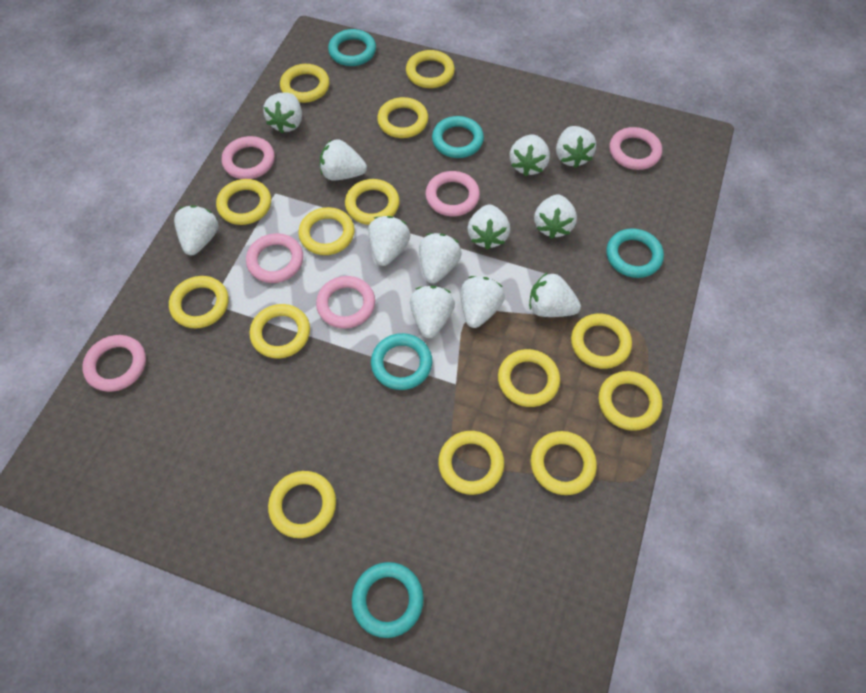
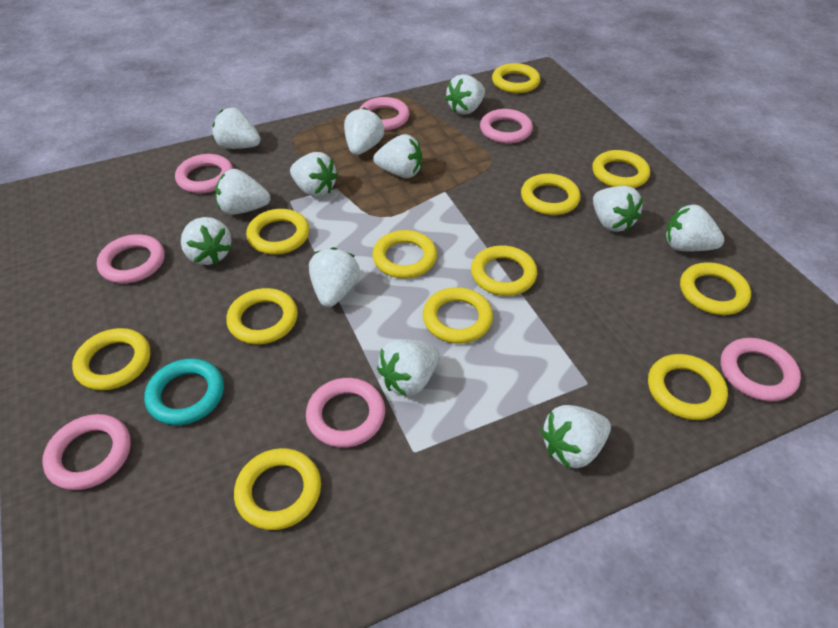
pink ring: 6 -> 7
turquoise ring: 5 -> 1
yellow ring: 14 -> 12

